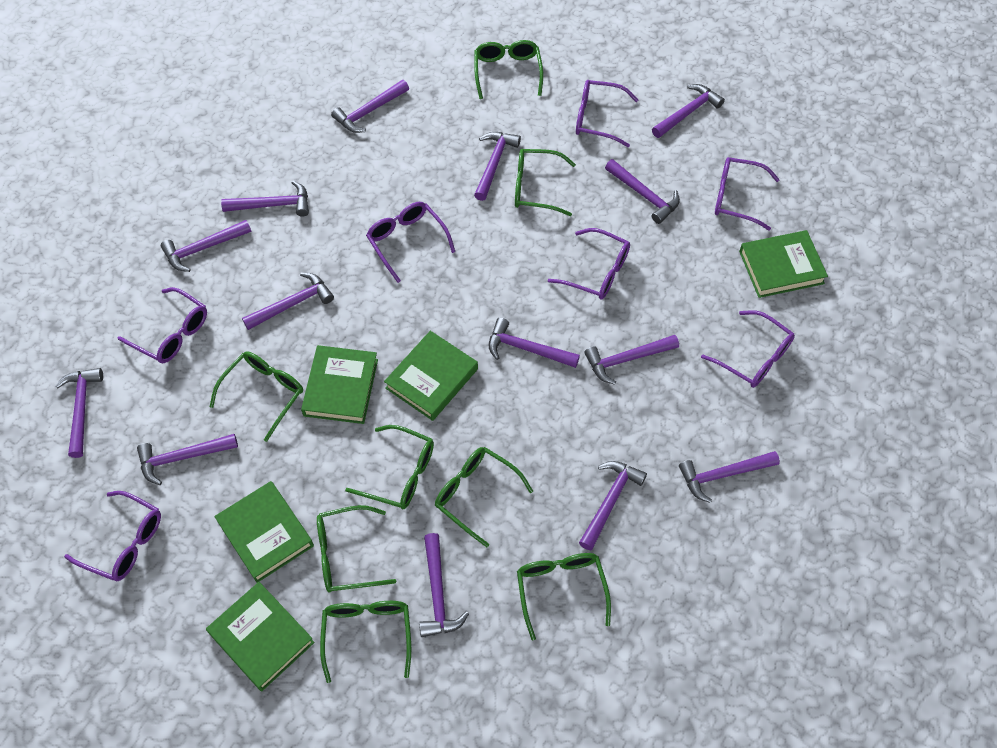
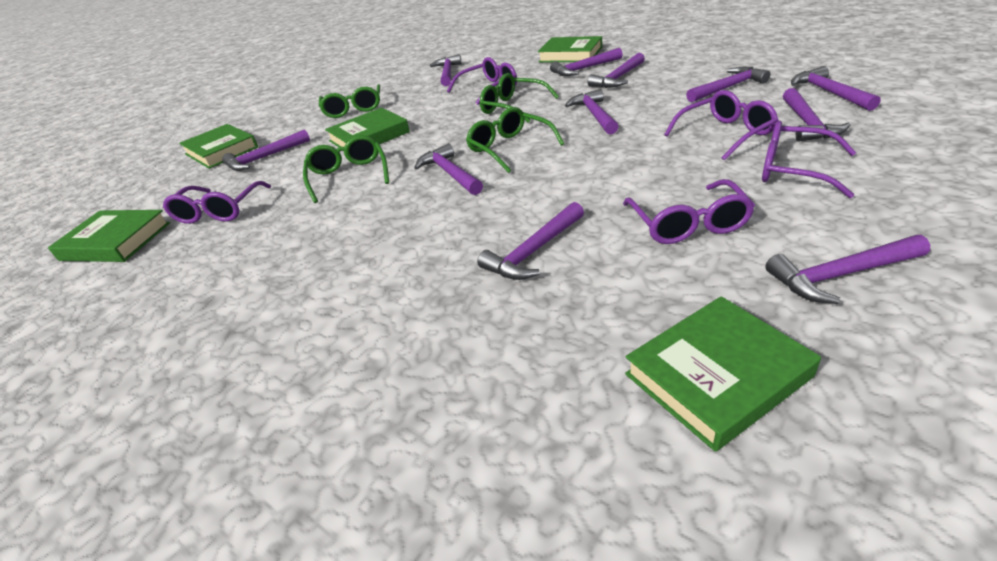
green glasses: 8 -> 4
purple glasses: 7 -> 5
purple hammer: 14 -> 11

